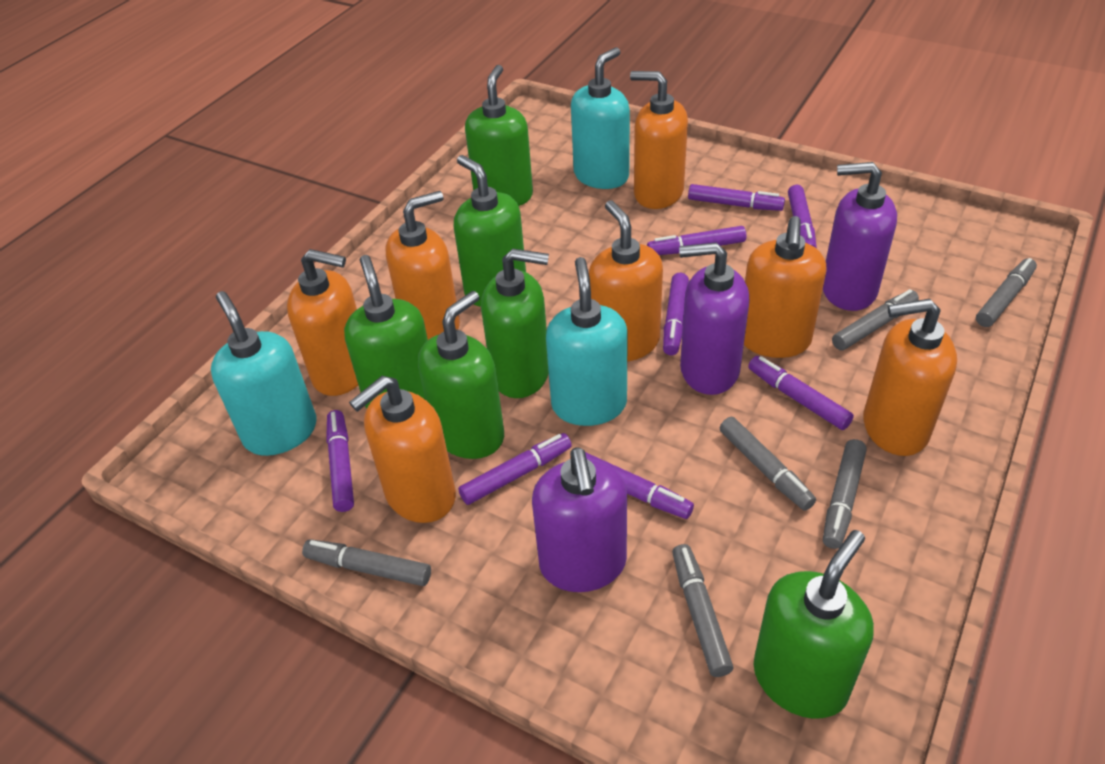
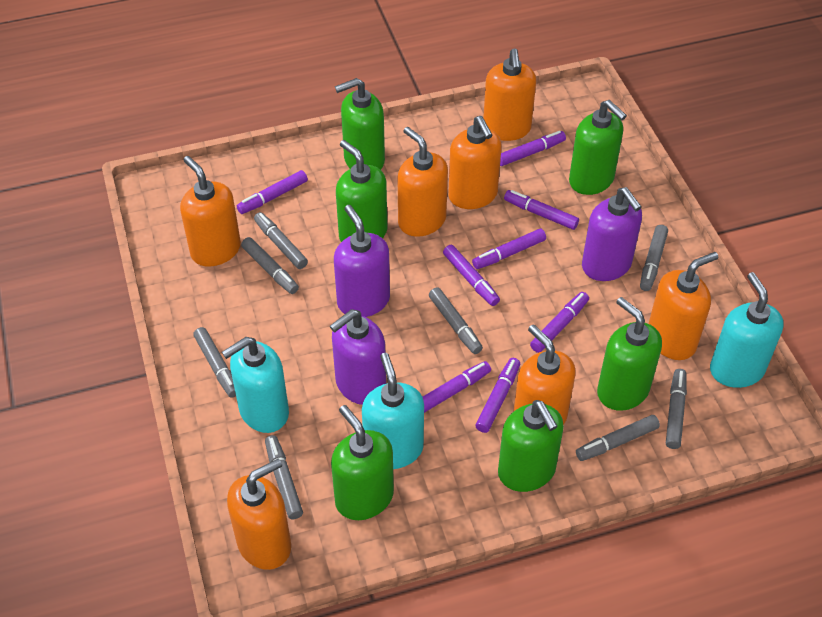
grey marker: 6 -> 8

